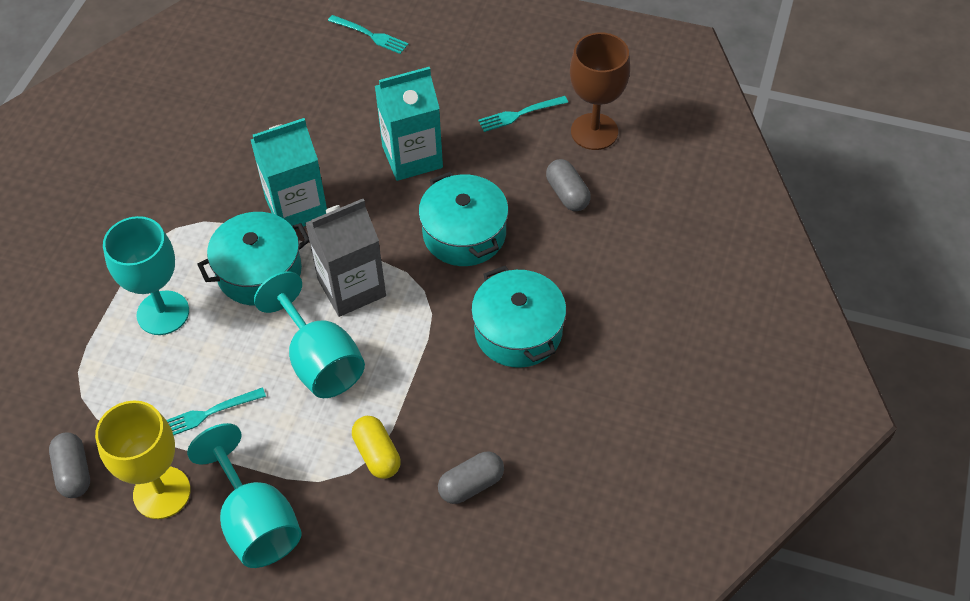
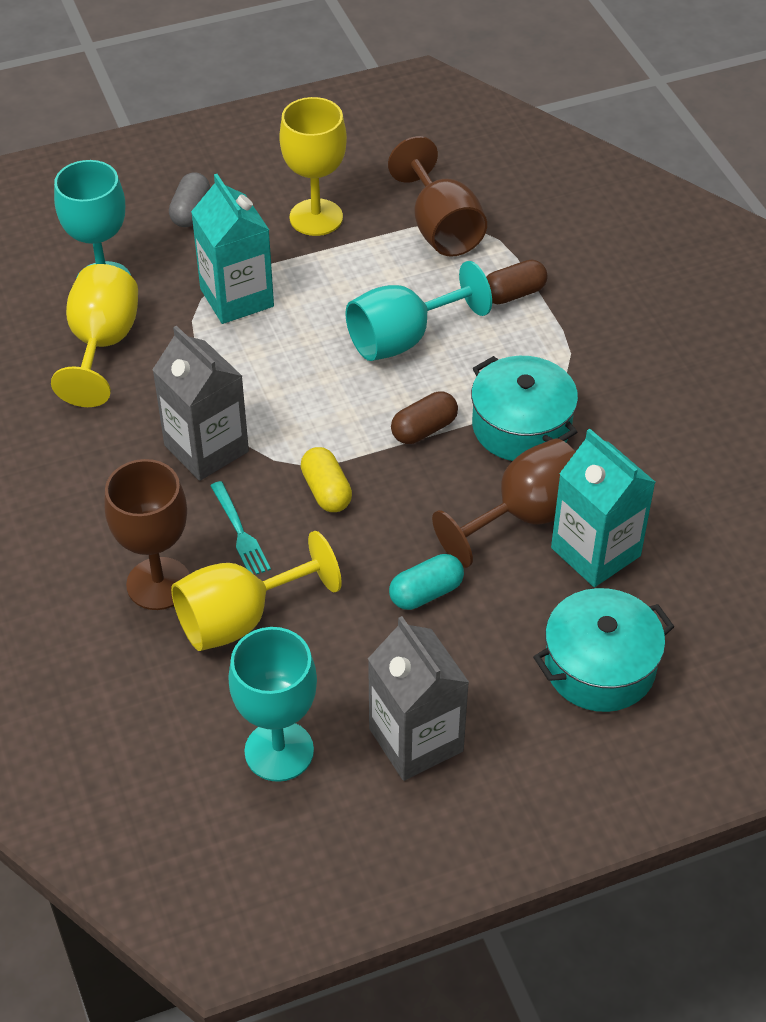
brown capsule: 0 -> 2
brown goblet: 1 -> 3
grey capsule: 3 -> 1
grey carton: 1 -> 2
turquoise capsule: 0 -> 1
turquoise fork: 3 -> 1
turquoise pot: 3 -> 2
yellow goblet: 1 -> 3

